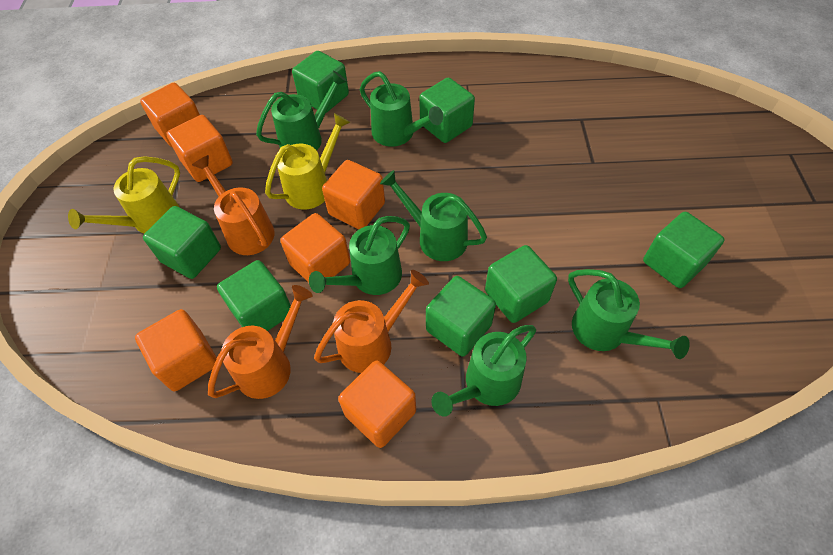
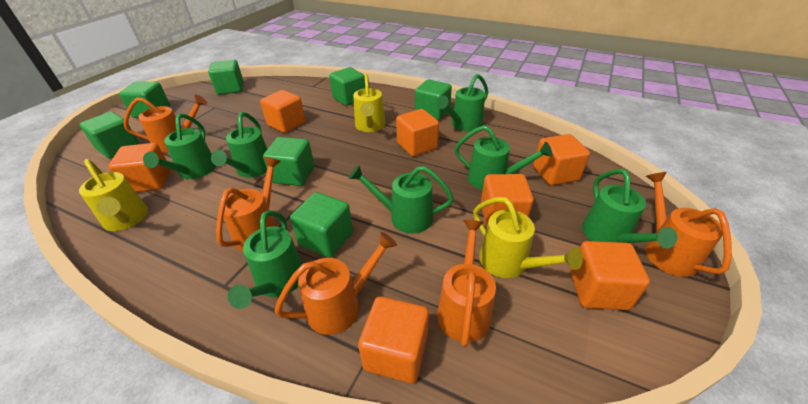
green watering can: 6 -> 7
orange cube: 6 -> 7
orange watering can: 3 -> 5
yellow watering can: 2 -> 3

